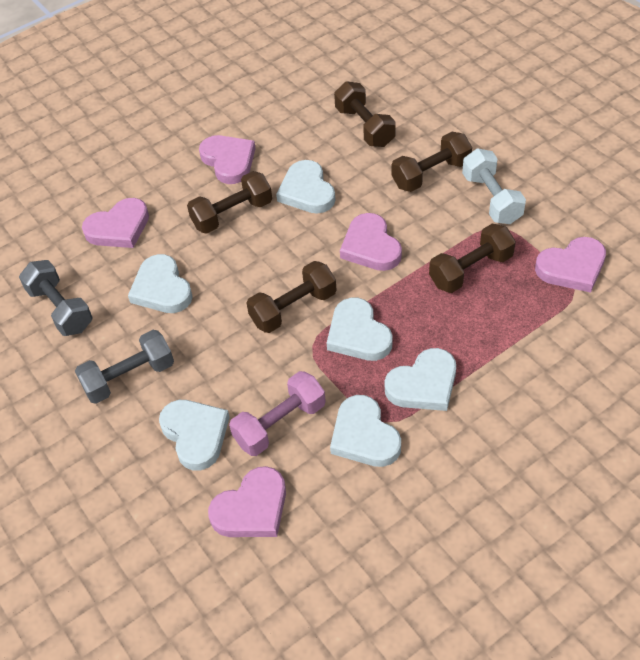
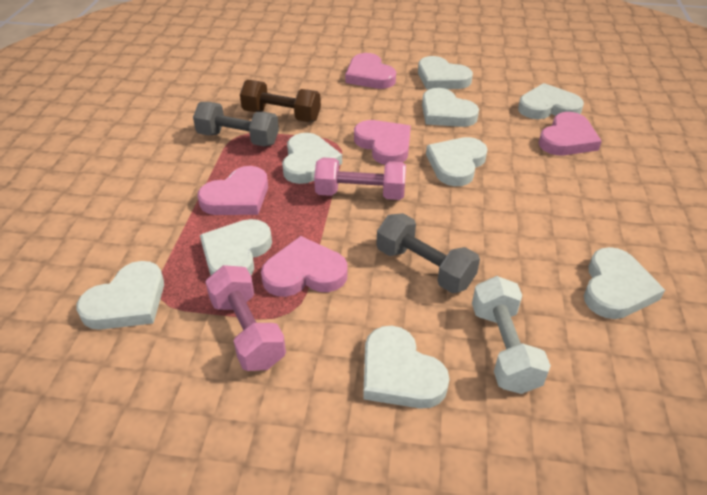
brown dumbbell: 5 -> 1
pink dumbbell: 1 -> 2
white heart: 6 -> 9

